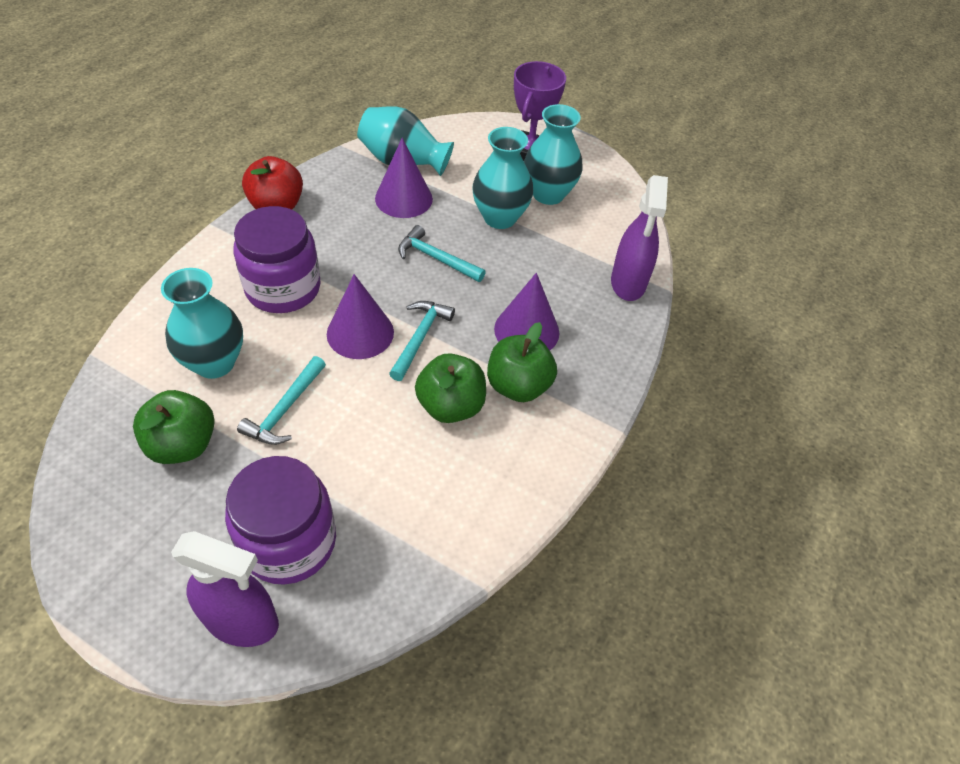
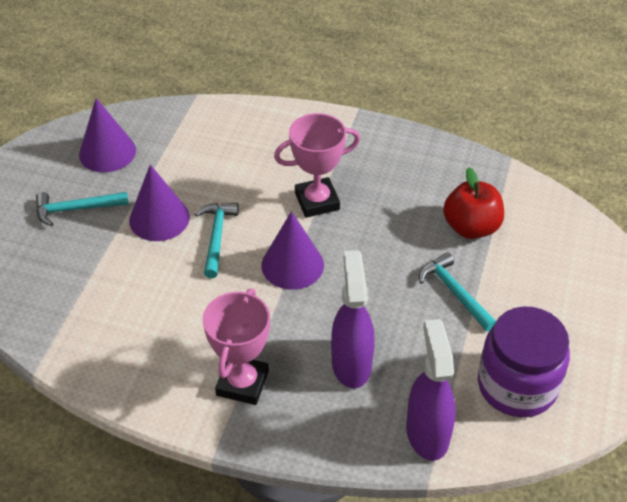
green apple: 3 -> 0
pink trophy: 0 -> 2
purple jar: 2 -> 1
purple trophy: 1 -> 0
turquoise vase: 4 -> 0

